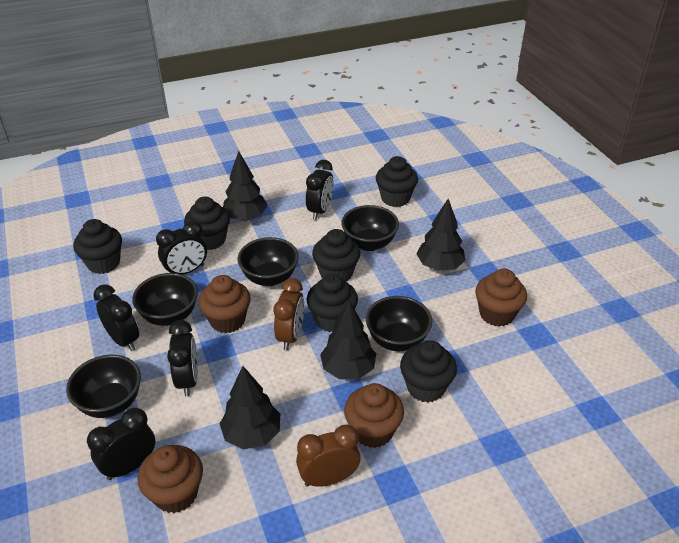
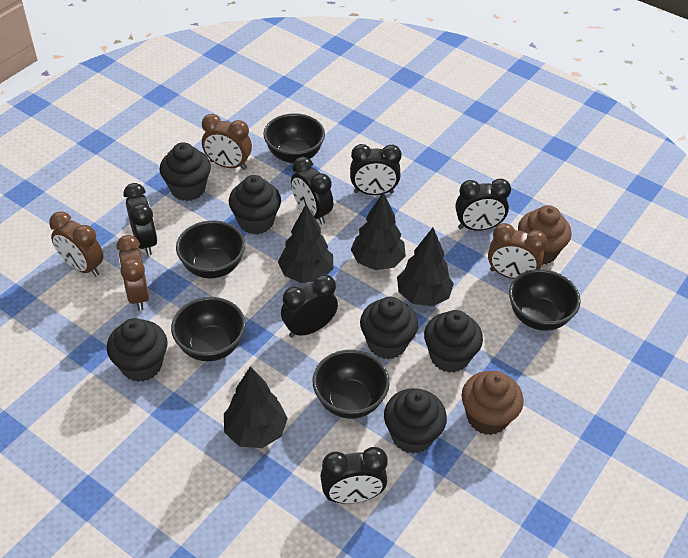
black clock: 5 -> 6
brown clock: 2 -> 4
brown cupcake: 4 -> 2

